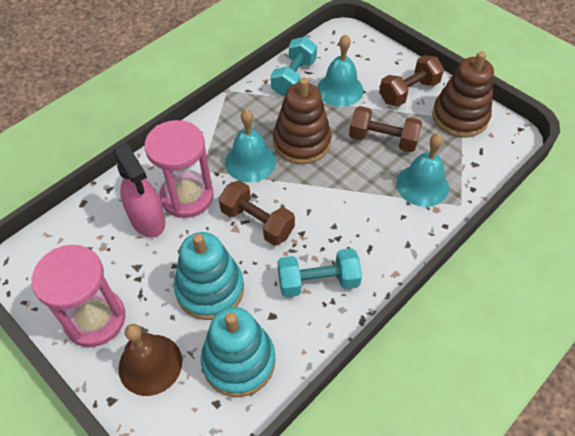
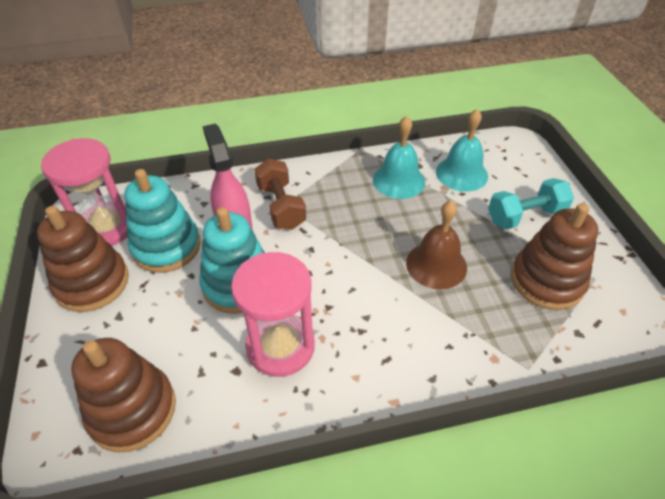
brown dumbbell: 3 -> 1
brown stacking toy: 2 -> 3
turquoise bell: 3 -> 2
turquoise dumbbell: 2 -> 1

